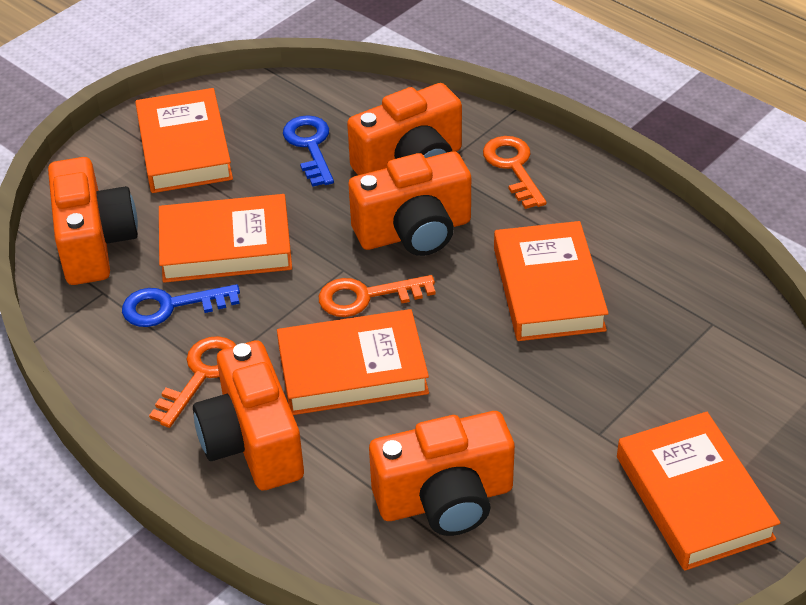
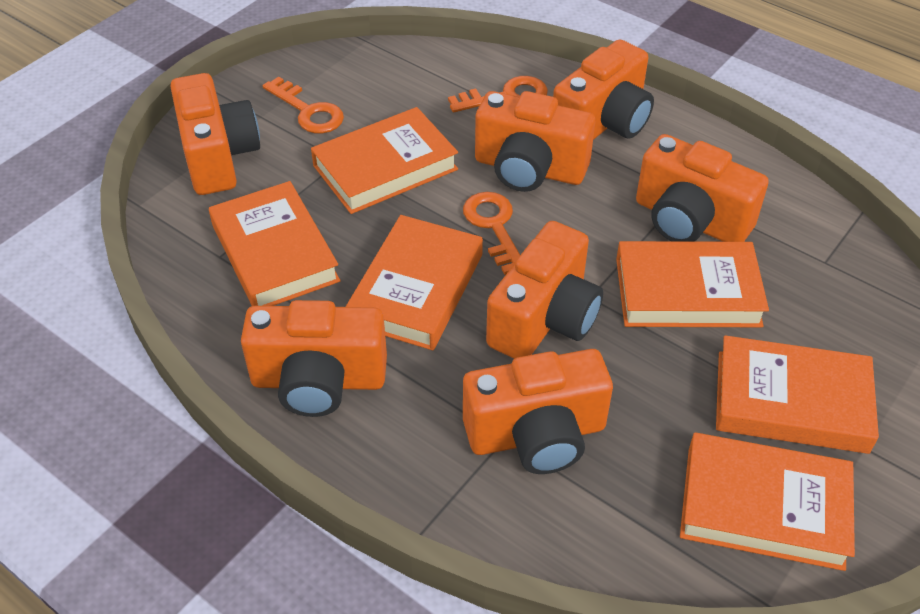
blue key: 2 -> 0
orange book: 5 -> 6
orange camera: 5 -> 7

